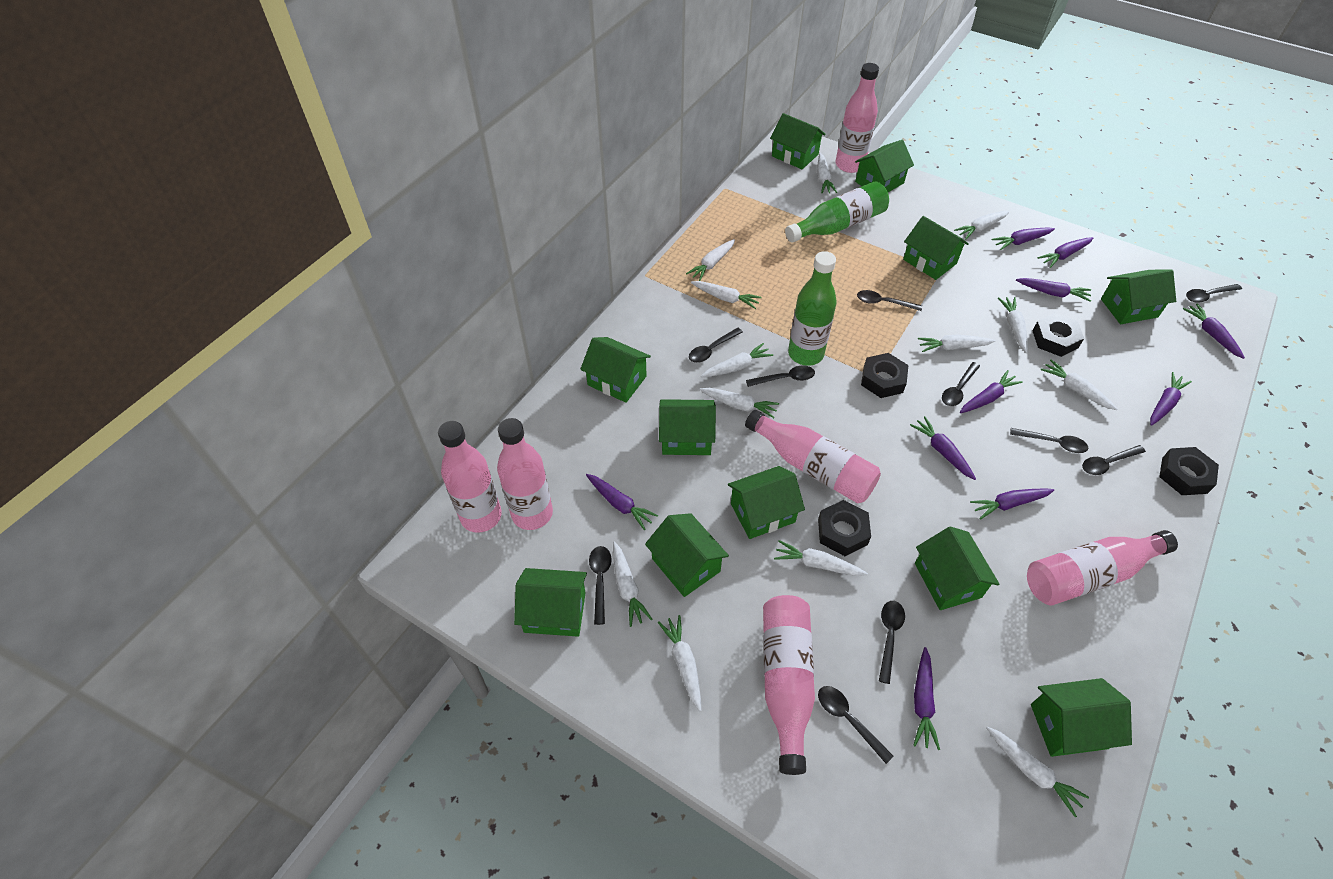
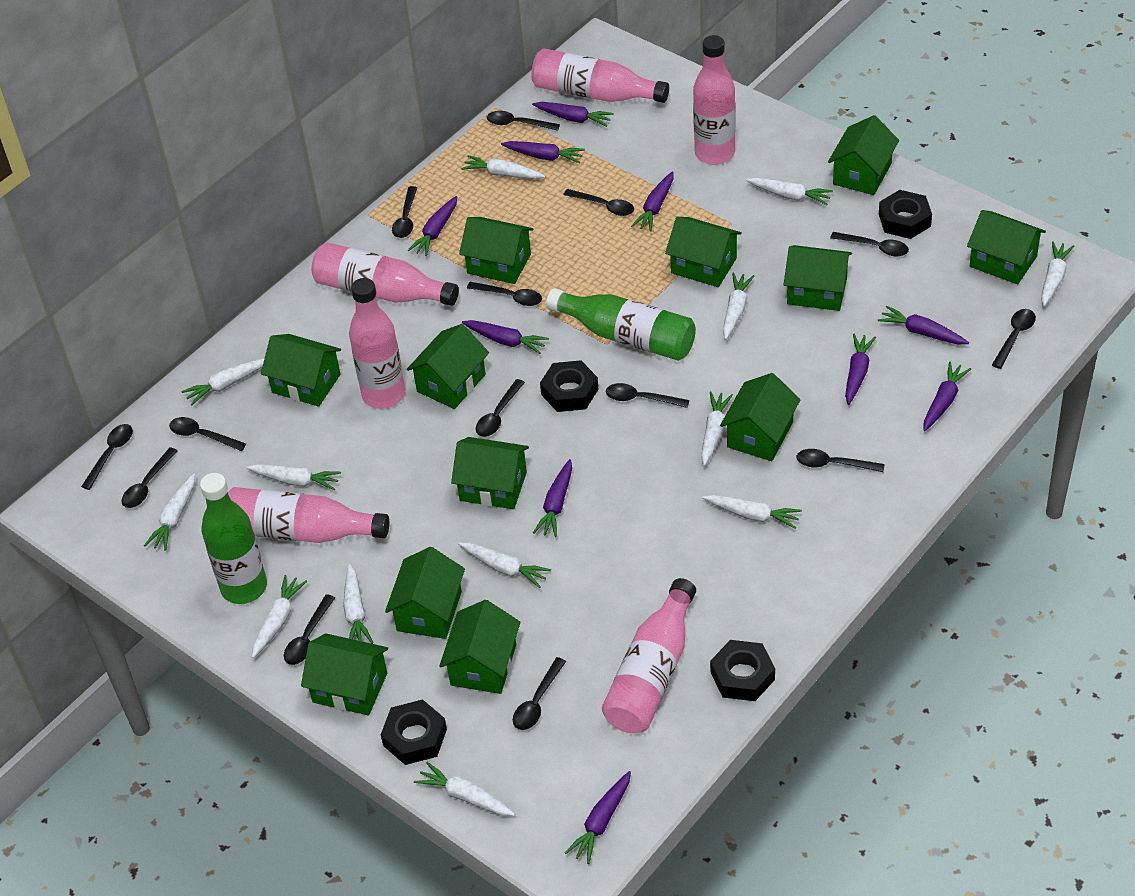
black spoon: 10 -> 14
green house: 11 -> 12

